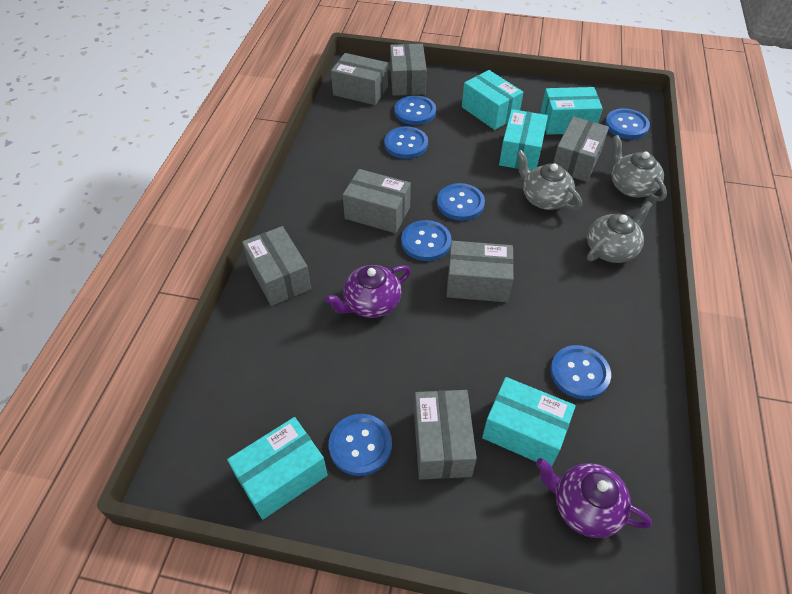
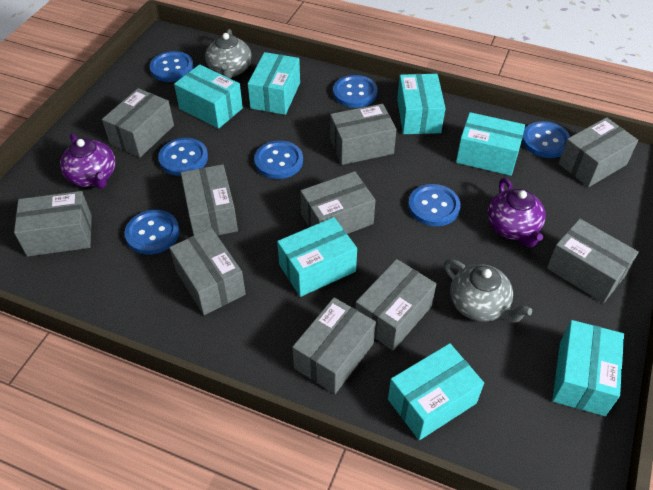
grey box: 7 -> 10
grey teapot: 3 -> 2
turquoise box: 5 -> 7

